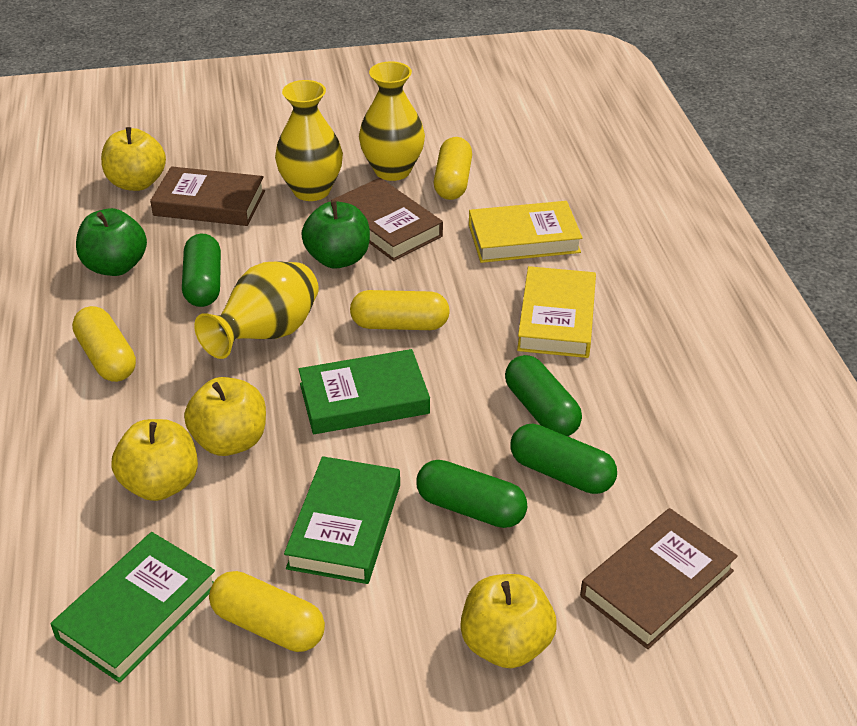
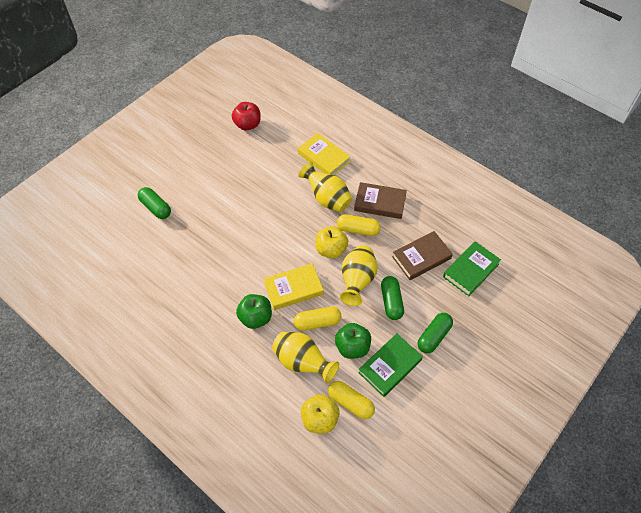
brown book: 3 -> 2
green book: 3 -> 2
green capsule: 4 -> 3
red apple: 0 -> 1
yellow apple: 4 -> 2
yellow capsule: 4 -> 3

